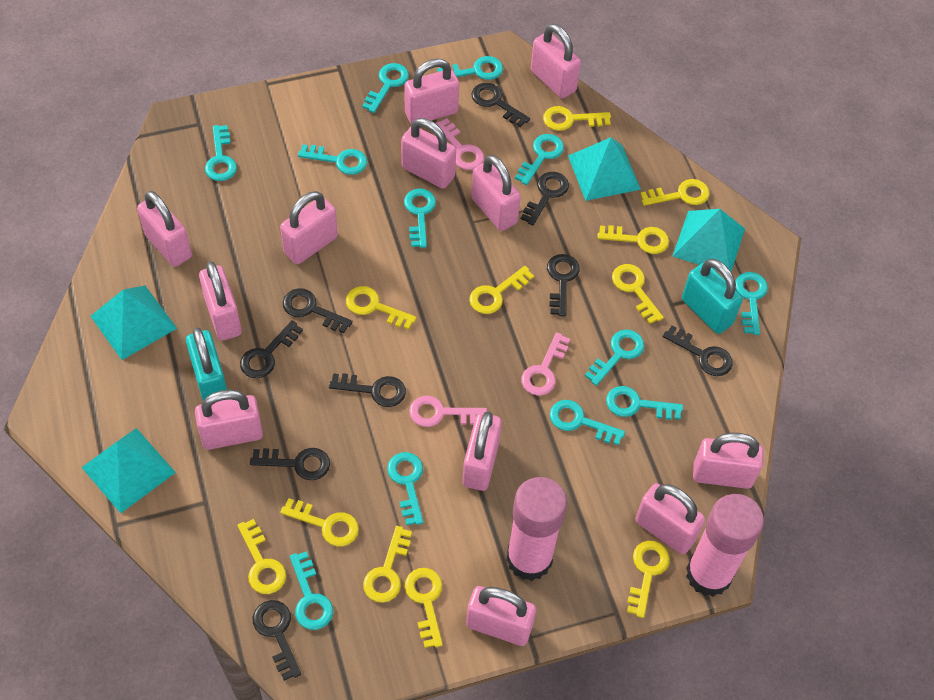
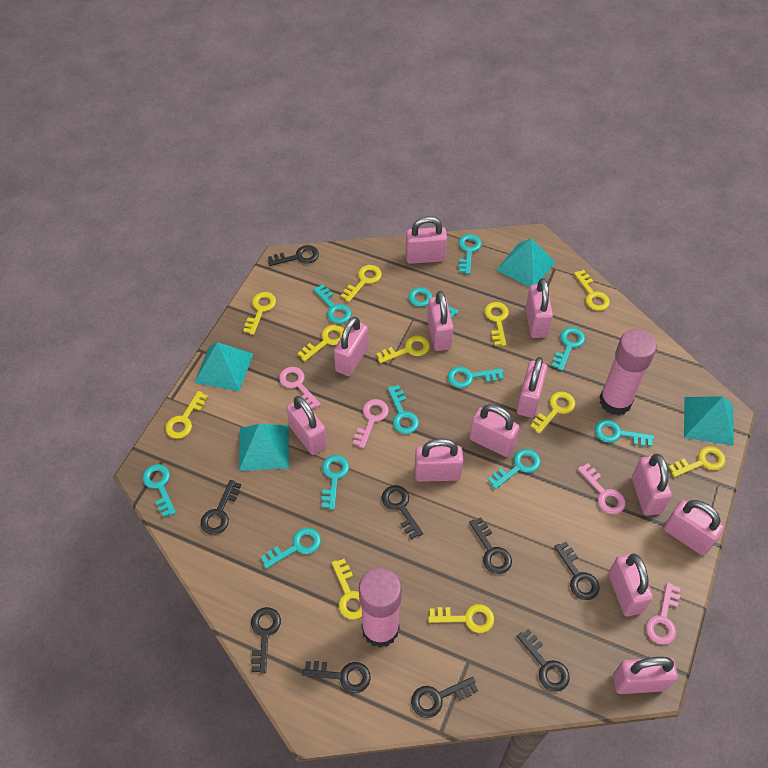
pink key: 3 -> 4
turquoise key: 12 -> 11
turquoise padlock: 2 -> 0

